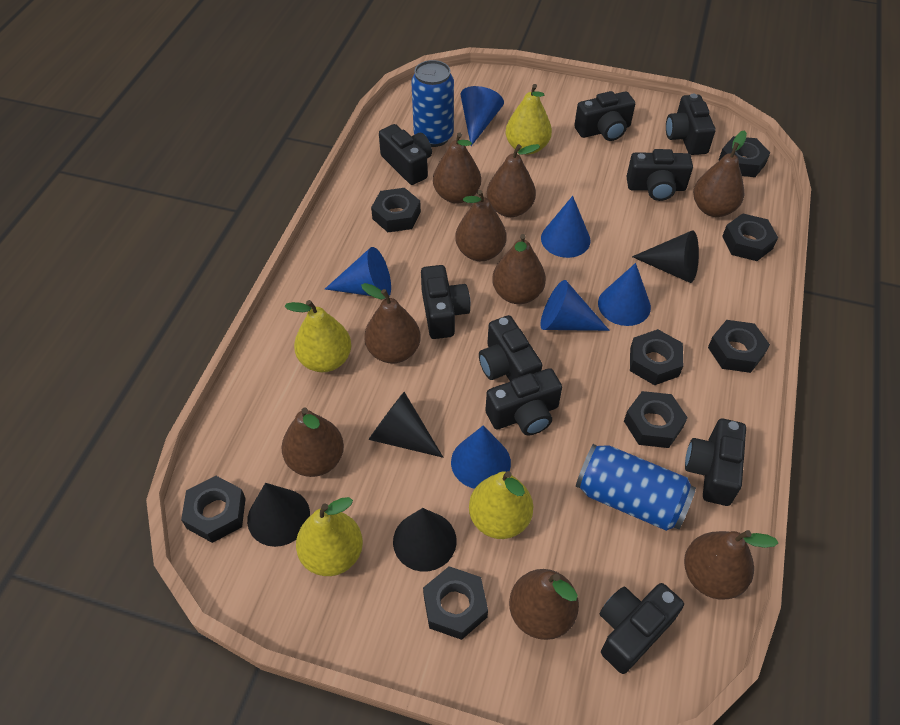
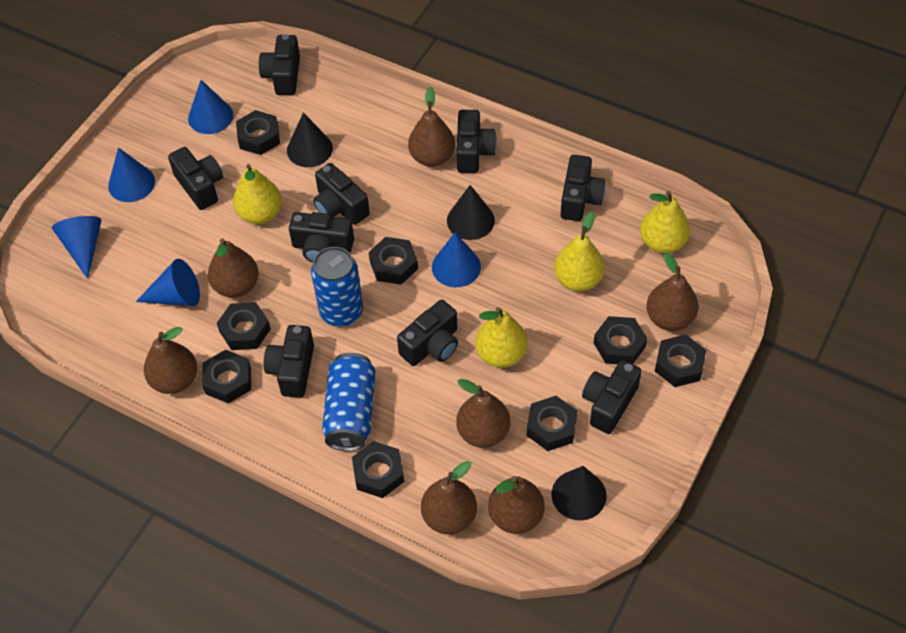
black cone: 4 -> 3
blue cone: 6 -> 5
brown pear: 9 -> 7

